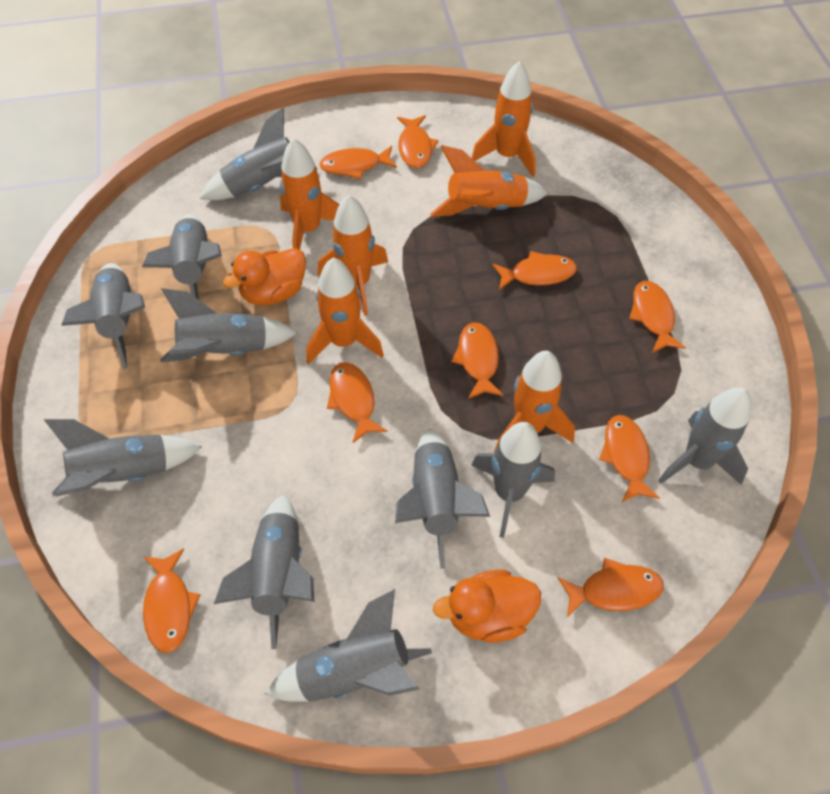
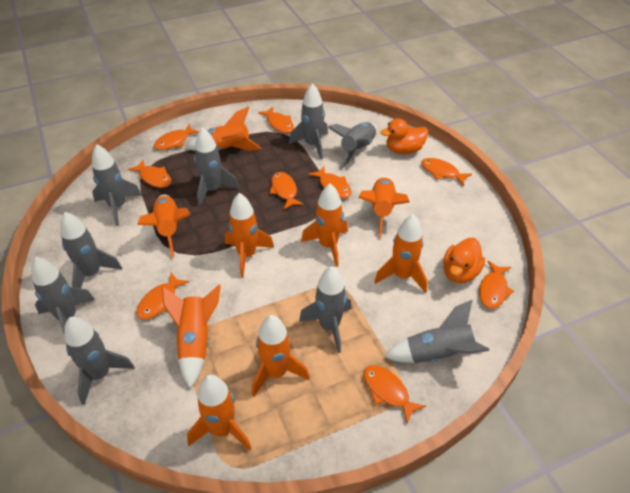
grey rocket: 10 -> 9
orange rocket: 6 -> 9

